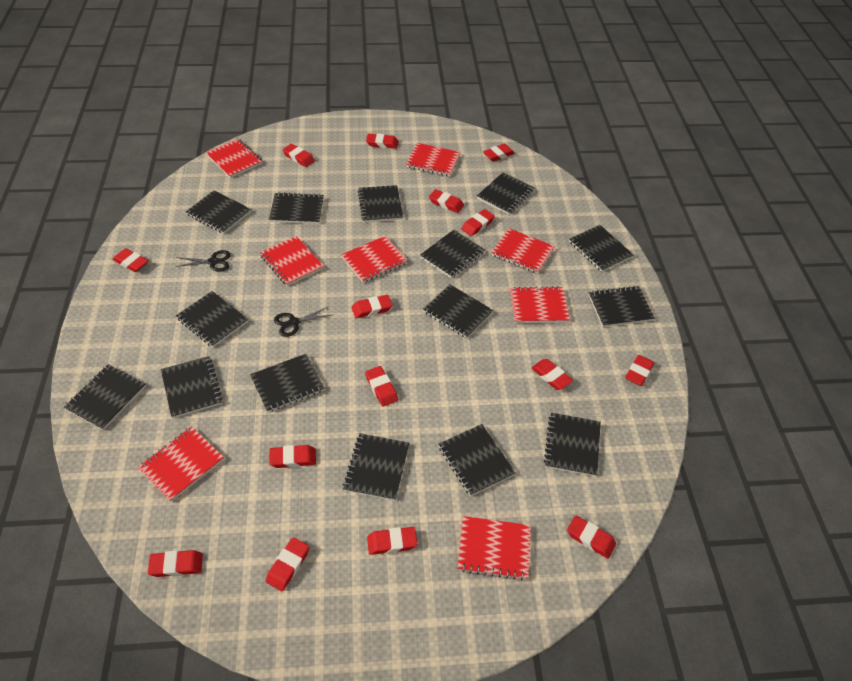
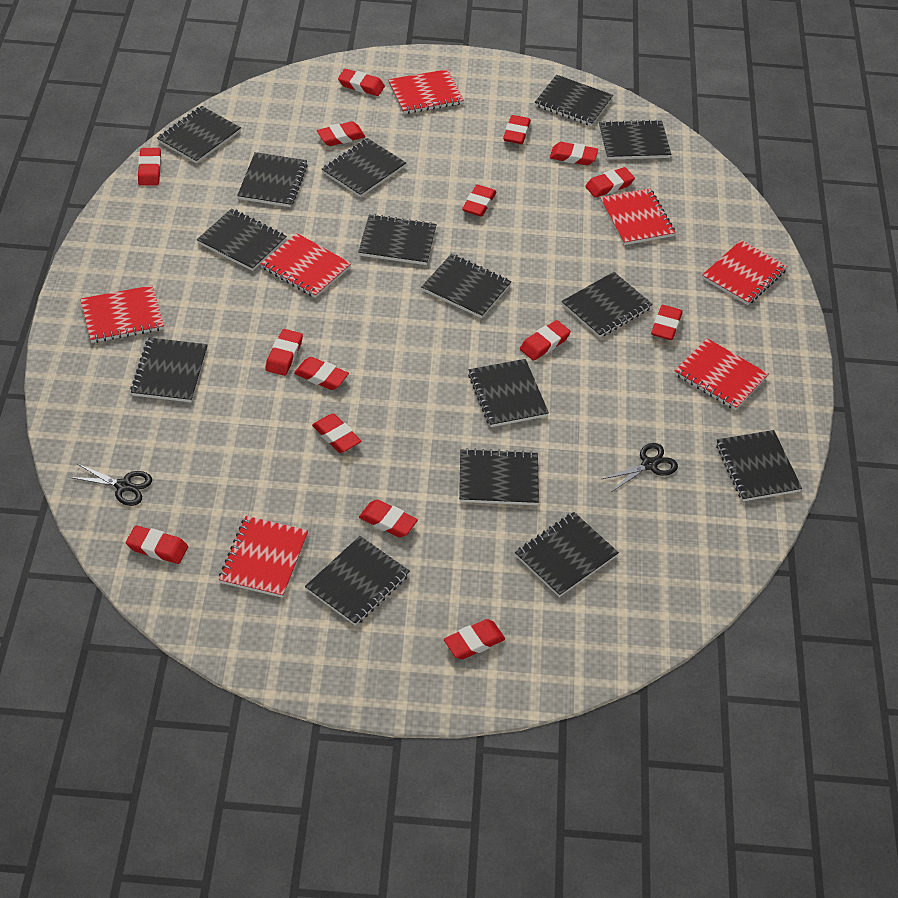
red notebook: 8 -> 7

